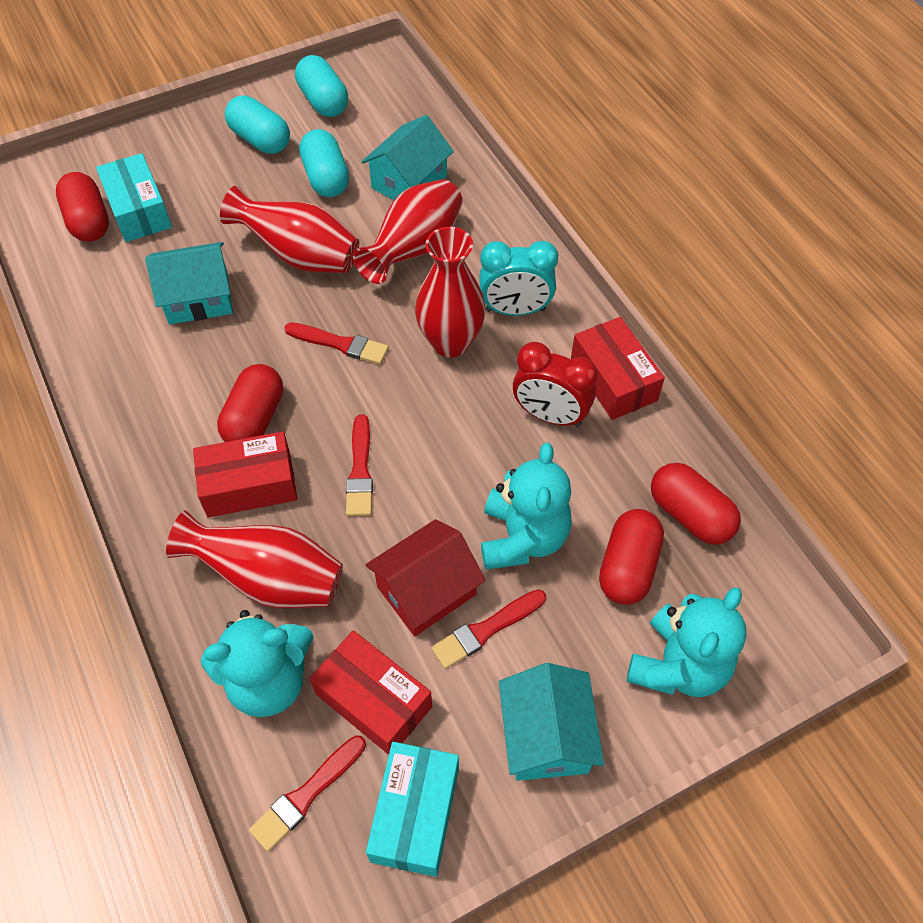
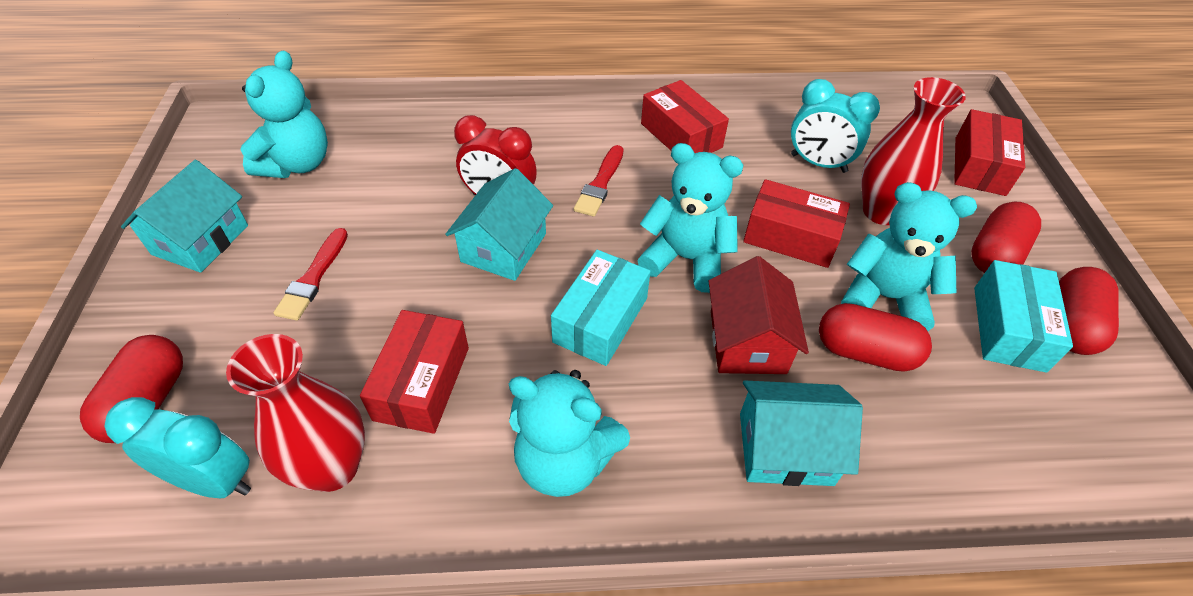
red box: 3 -> 4
red brush: 4 -> 2
red vase: 4 -> 2
turquoise capsule: 3 -> 0
turquoise clock: 1 -> 2
turquoise teddy bear: 3 -> 4

